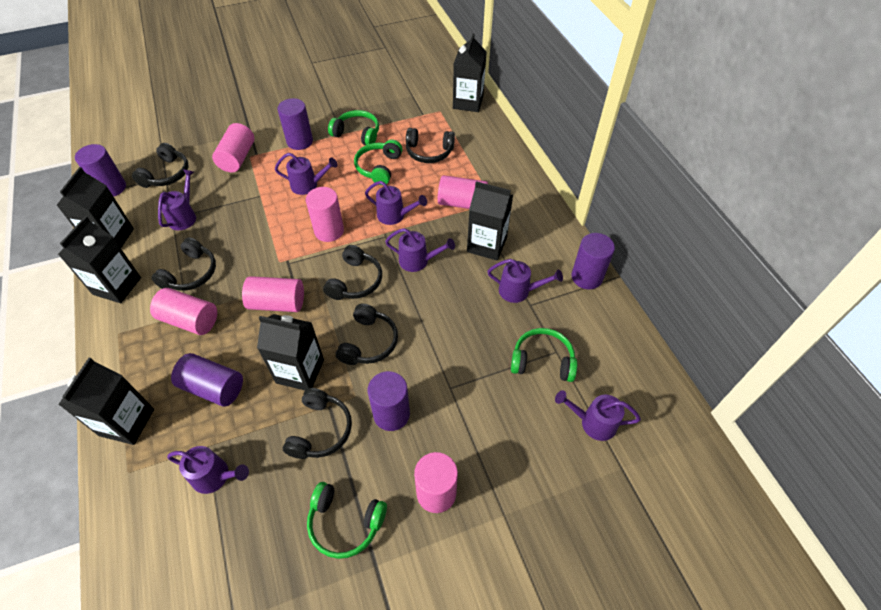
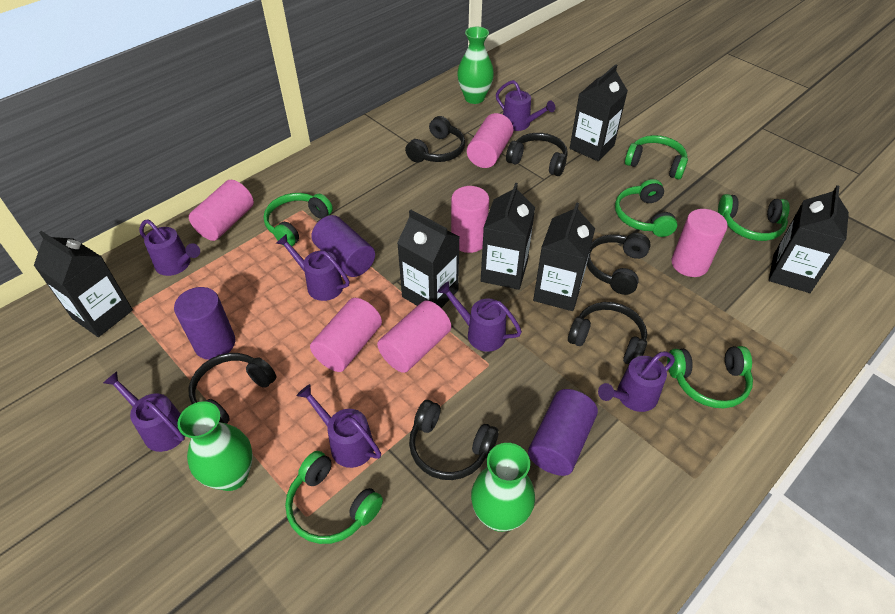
green headphones: 4 -> 6
green vase: 0 -> 3
purple cylinder: 5 -> 3

